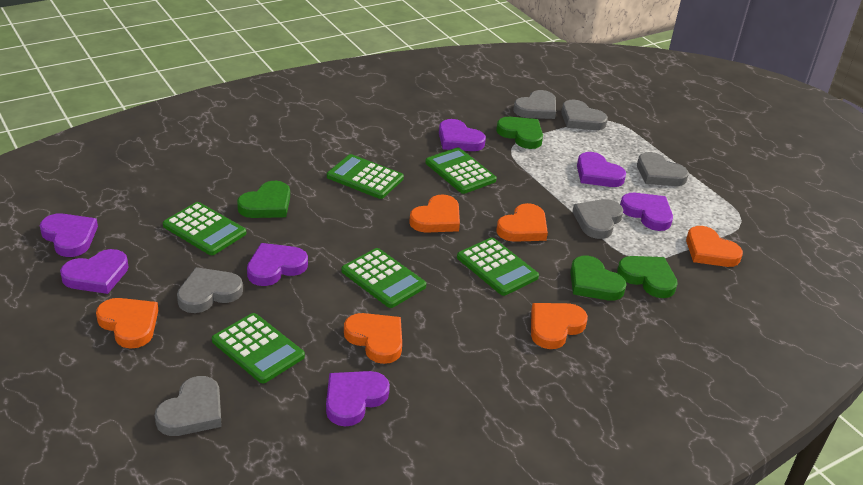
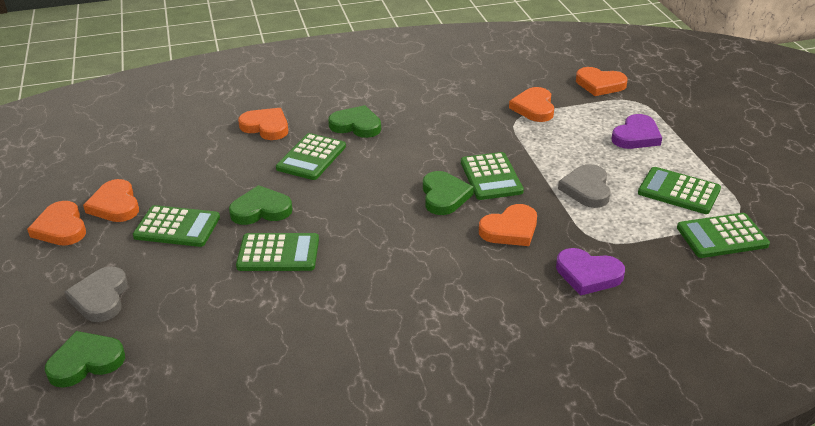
grey heart: 6 -> 2
purple heart: 7 -> 2

